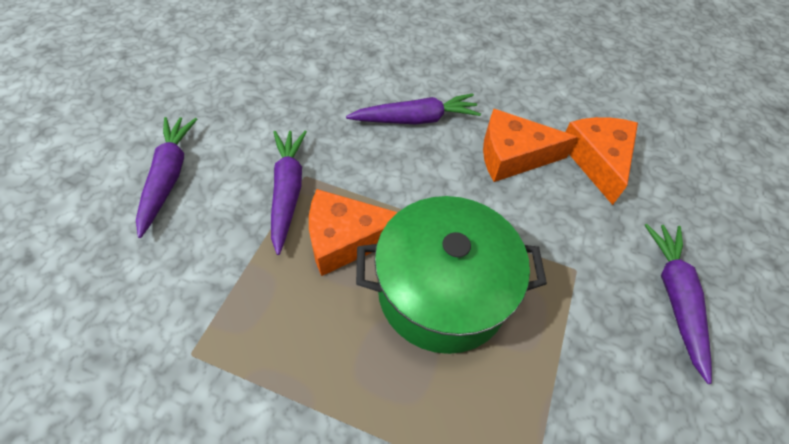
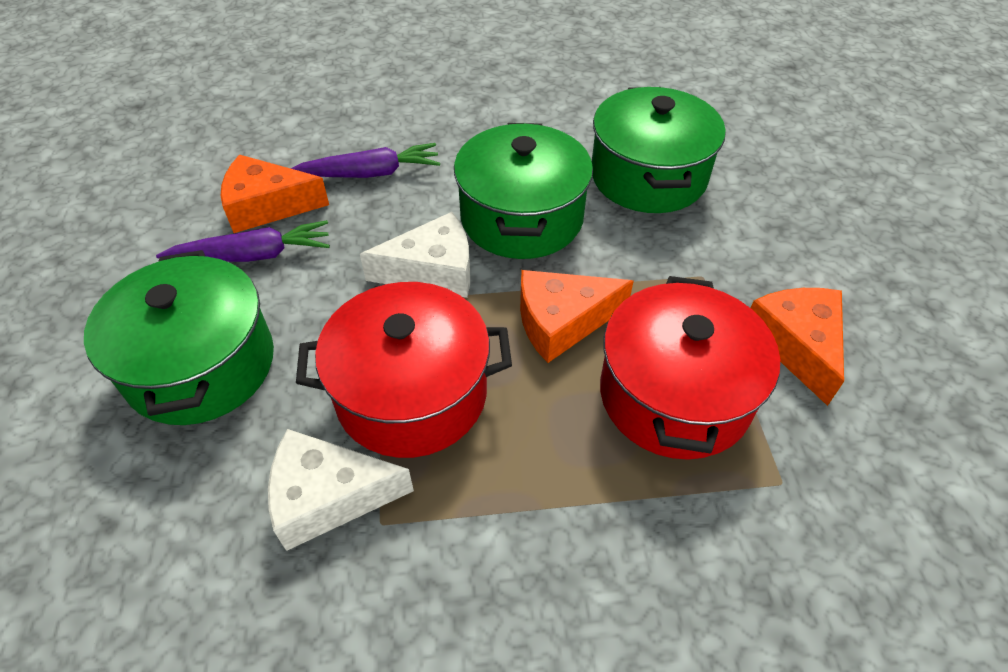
green pot: 1 -> 3
purple carrot: 4 -> 2
red pot: 0 -> 2
white cheese: 0 -> 2

